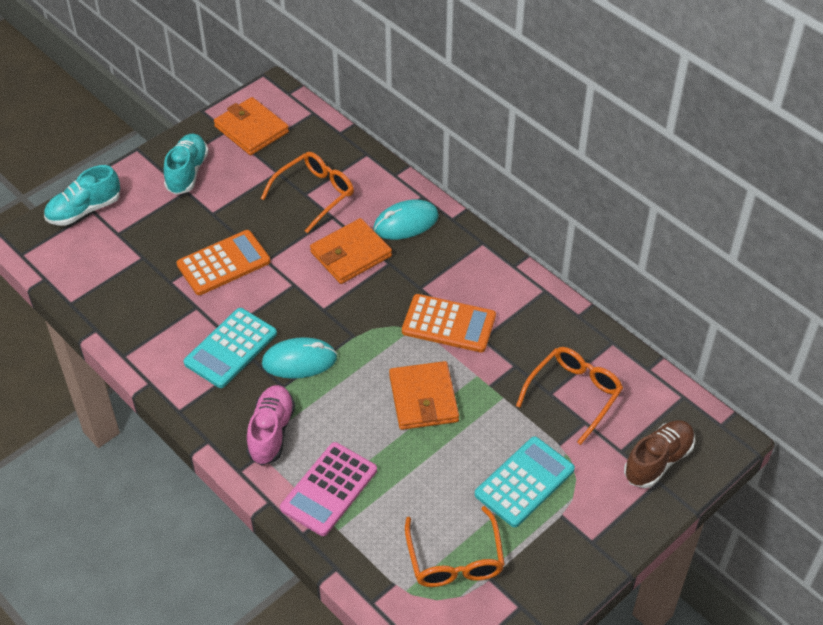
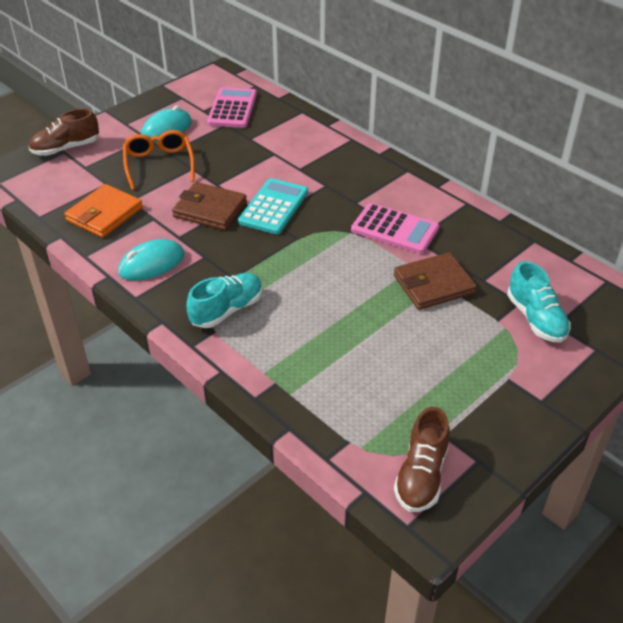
brown shoe: 1 -> 2
brown wallet: 0 -> 2
orange calculator: 2 -> 0
orange glasses: 3 -> 1
orange wallet: 3 -> 1
pink calculator: 1 -> 2
pink shoe: 1 -> 0
turquoise calculator: 2 -> 1

